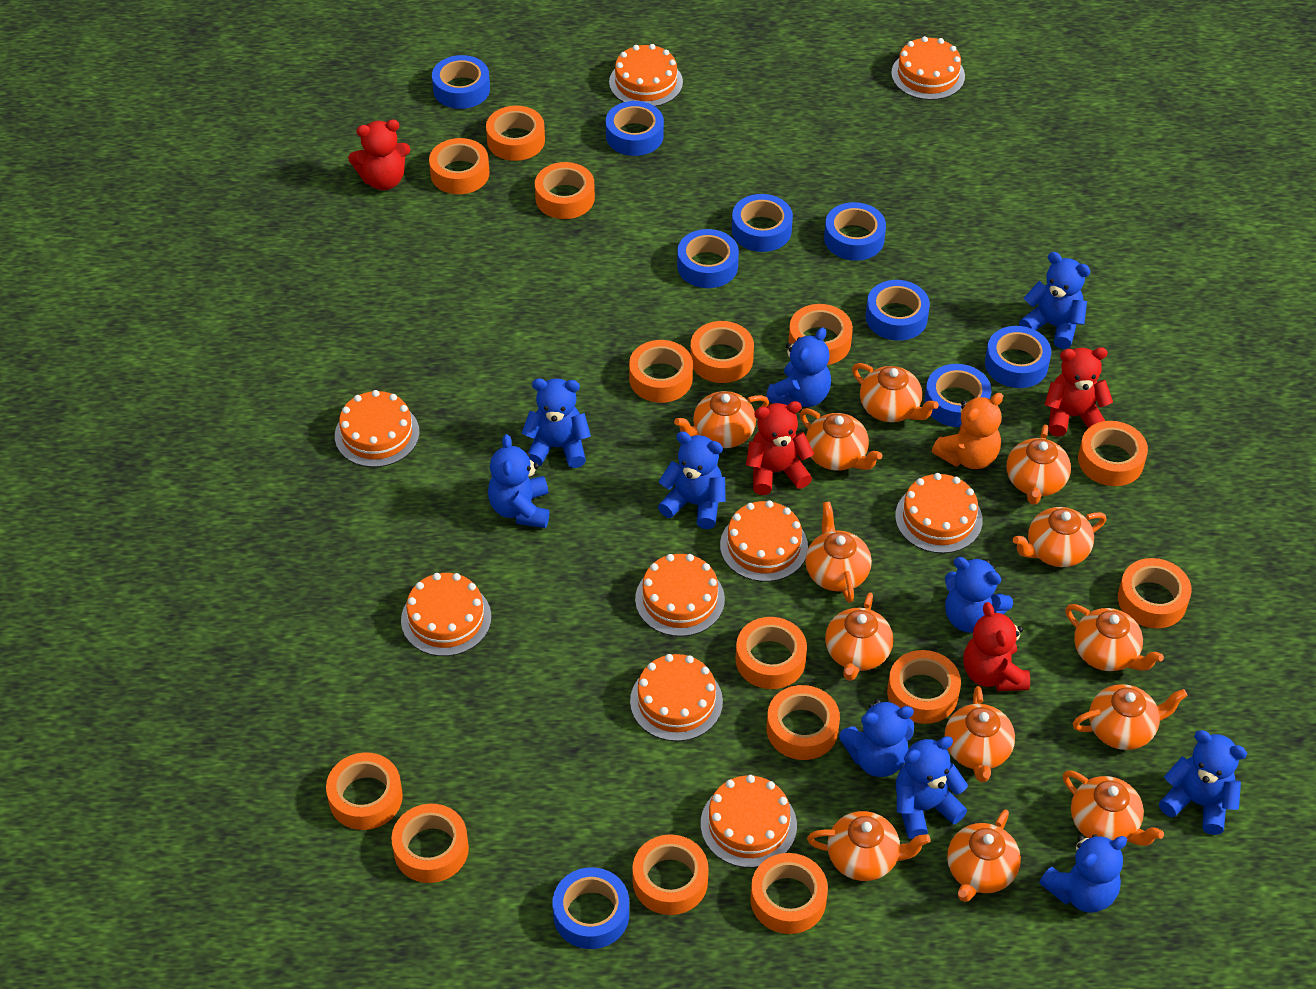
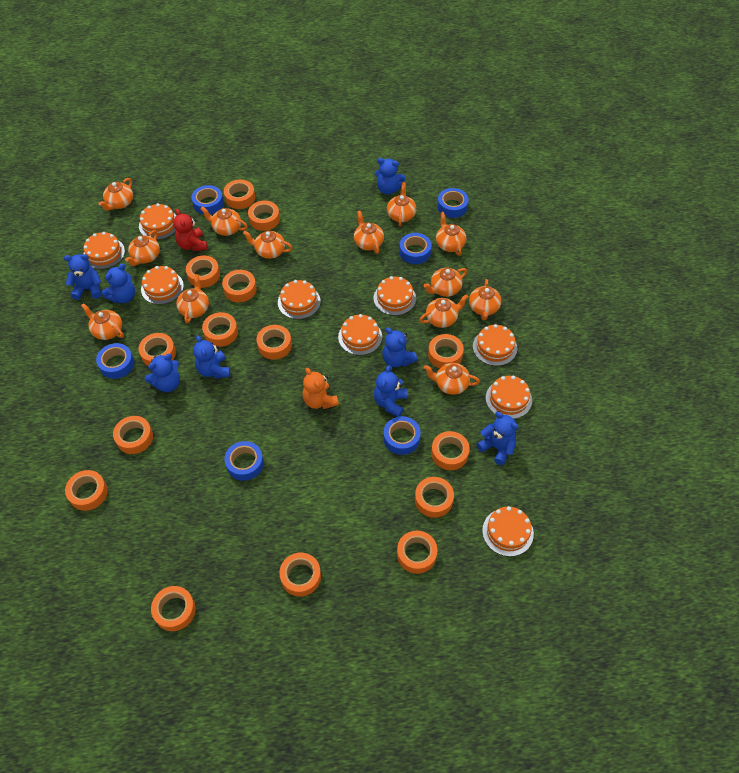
blue tape: 9 -> 6
blue teddy bear: 10 -> 8
red teddy bear: 4 -> 1

